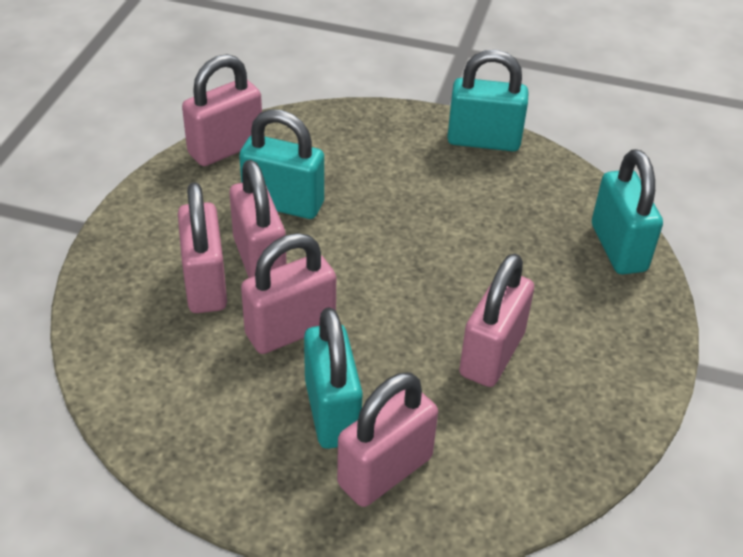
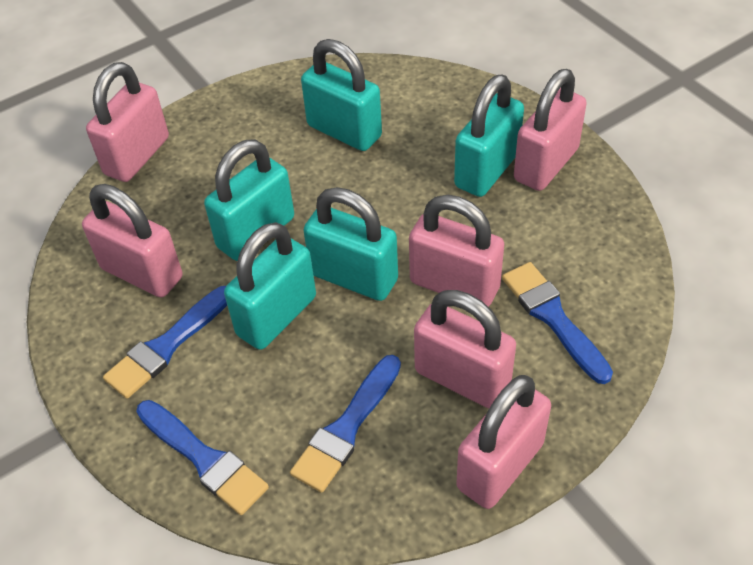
blue brush: 0 -> 4
turquoise padlock: 4 -> 5

